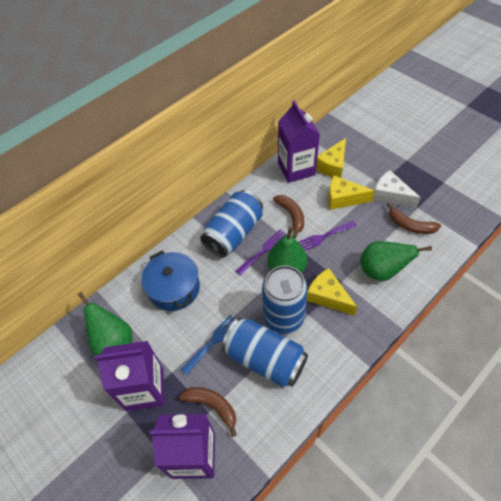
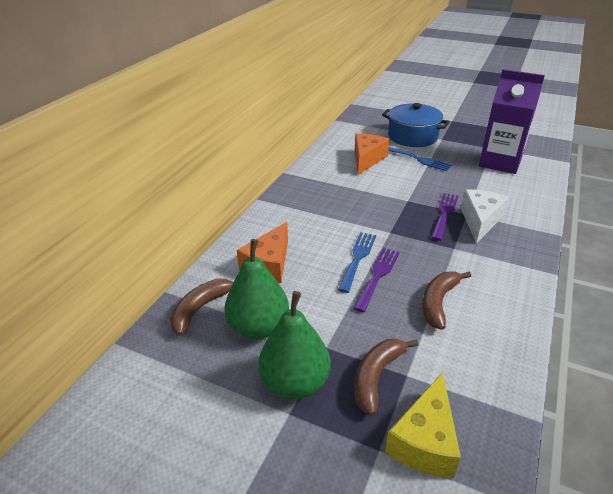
blue can: 3 -> 0
blue fork: 1 -> 2
green pear: 3 -> 2
orange cheese: 0 -> 2
purple carton: 3 -> 1
yellow cheese: 3 -> 1

